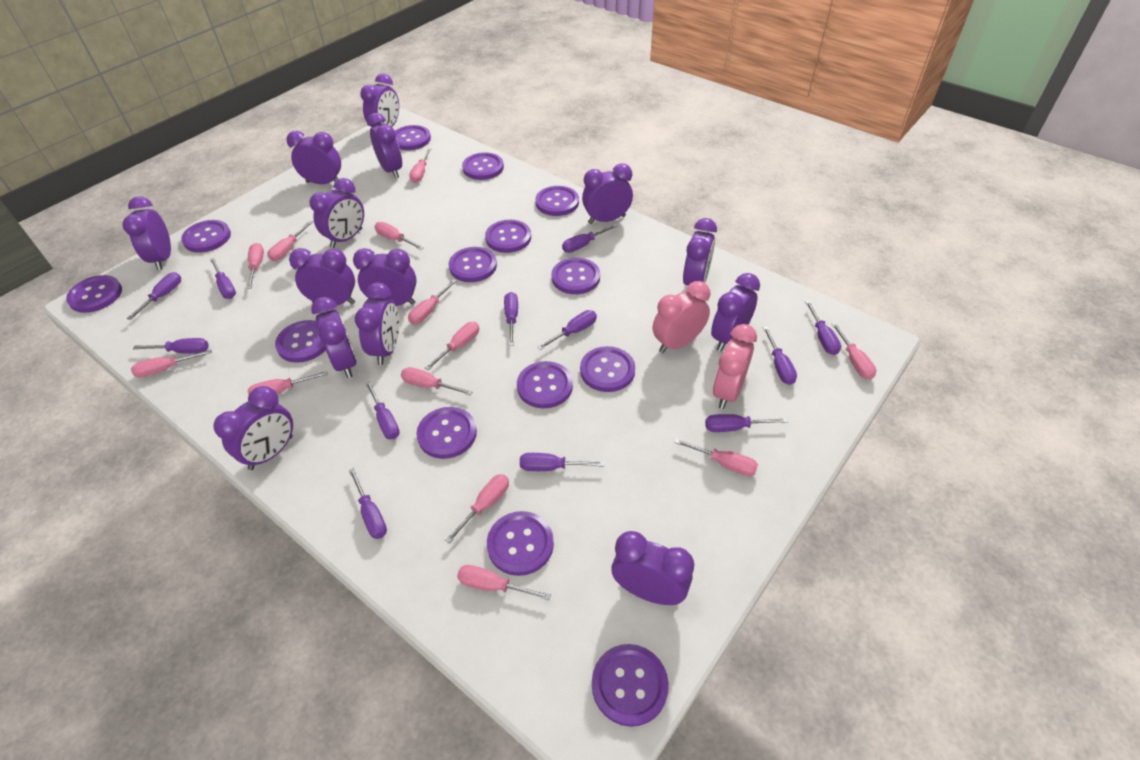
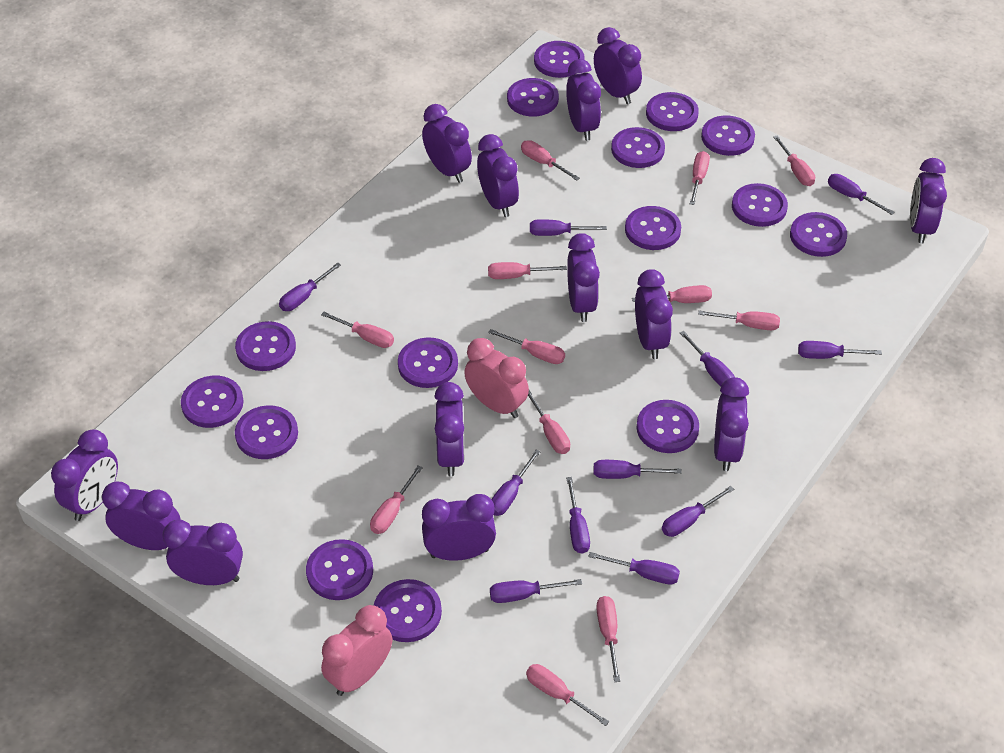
pink screwdriver: 13 -> 12
purple button: 14 -> 15
purple clock: 14 -> 13
purple screwdriver: 12 -> 11

